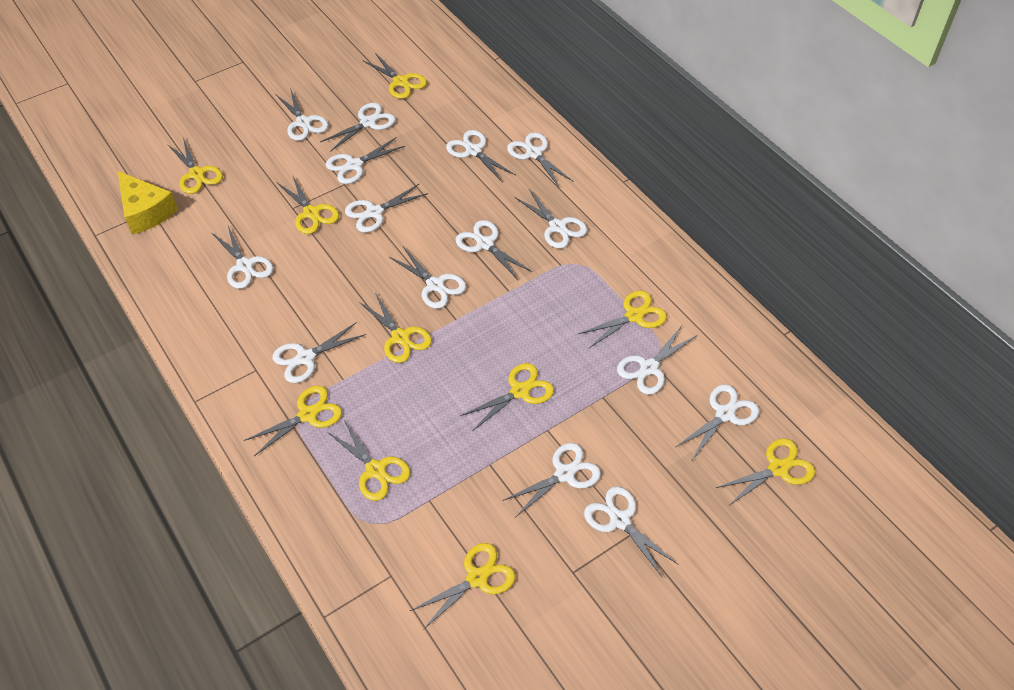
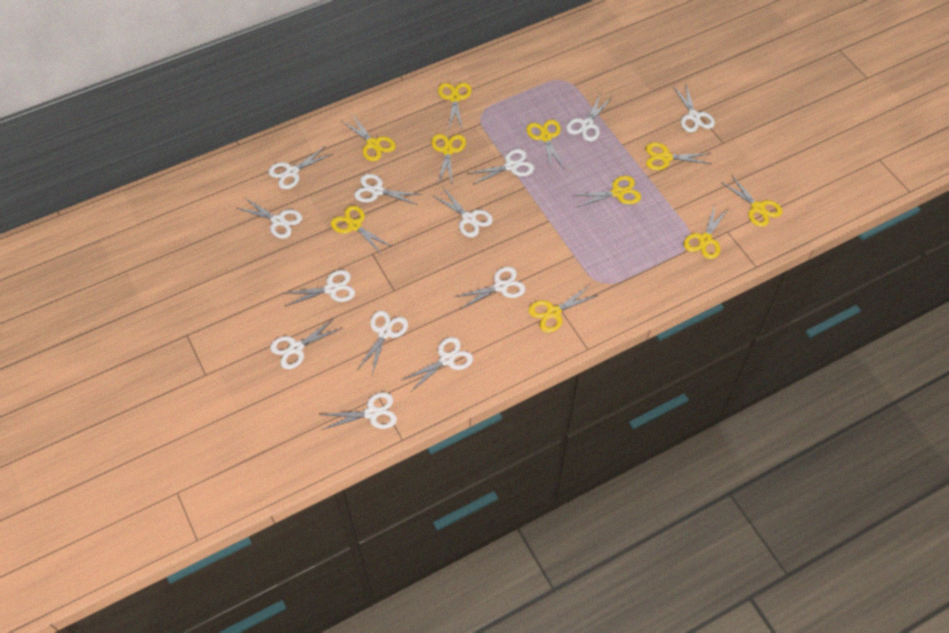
white scissors: 15 -> 13
yellow cheese: 1 -> 0

